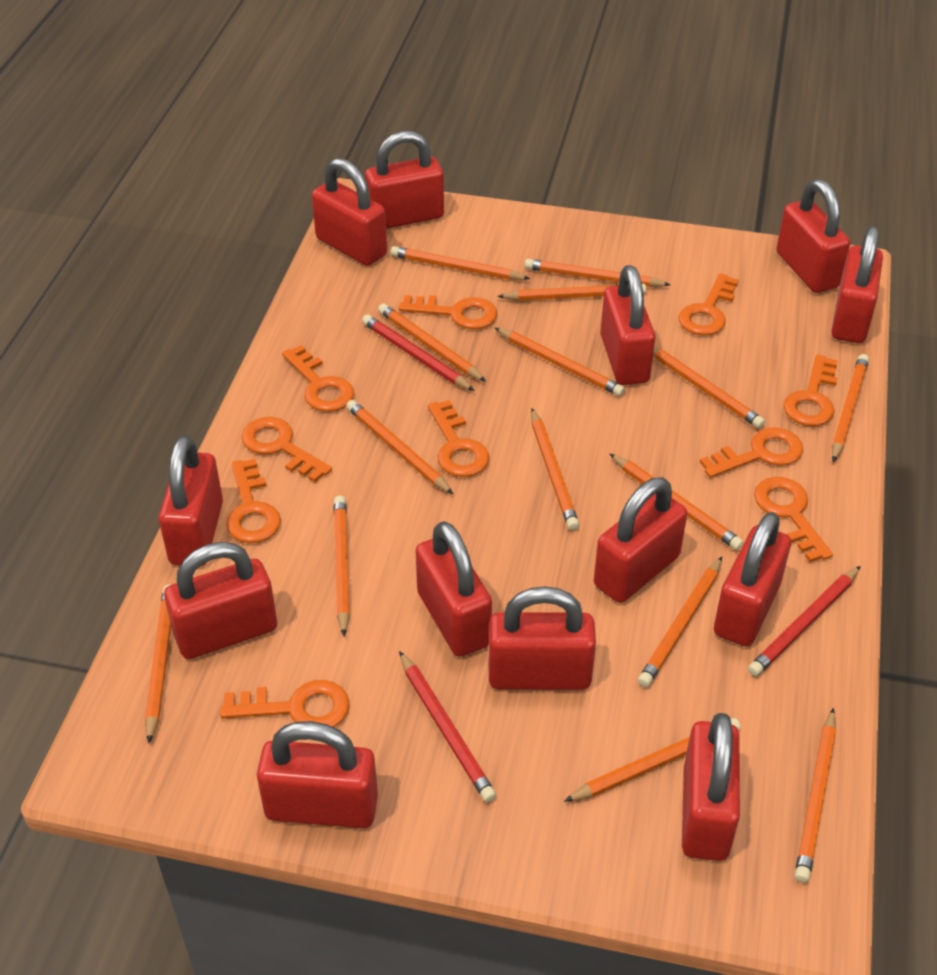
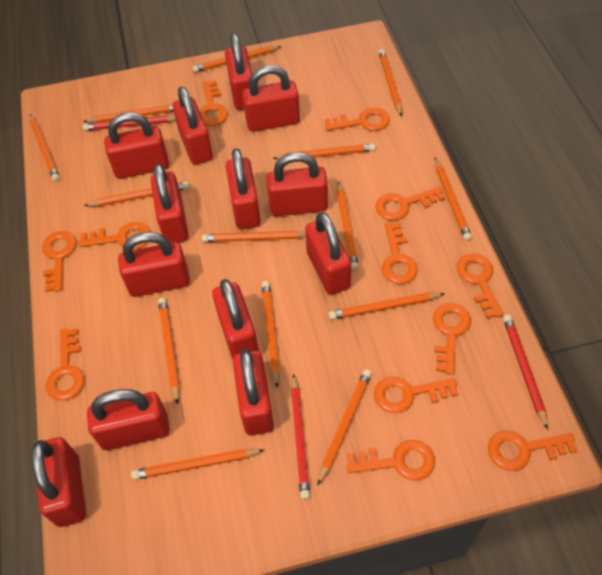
orange key: 10 -> 12
orange pencil: 15 -> 14

